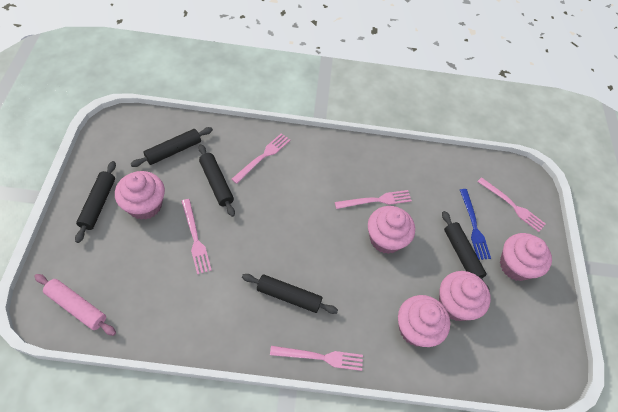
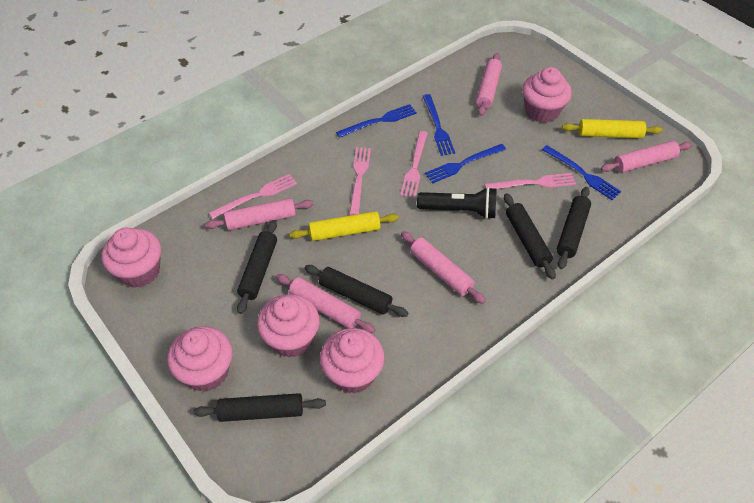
black flashlight: 0 -> 1
blue fork: 1 -> 4
pink fork: 5 -> 4
pink rolling pin: 1 -> 5
yellow rolling pin: 0 -> 2

